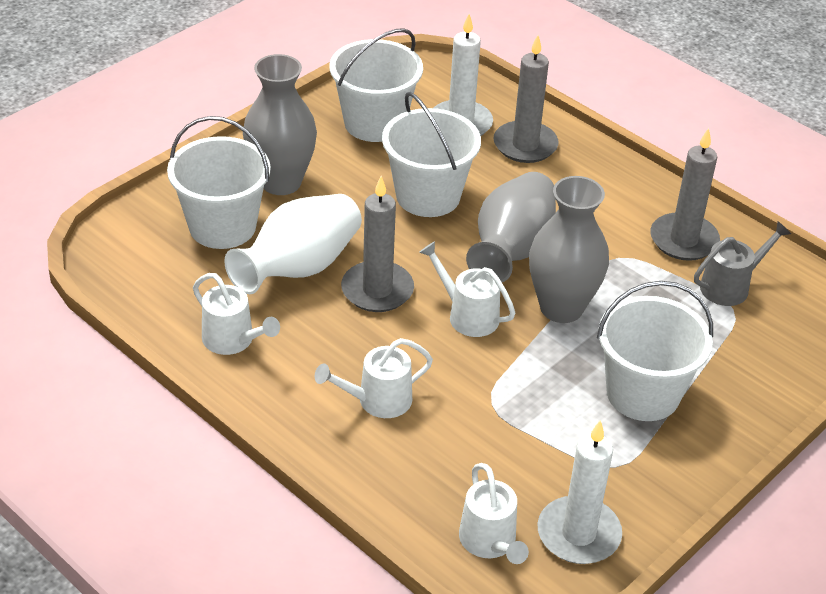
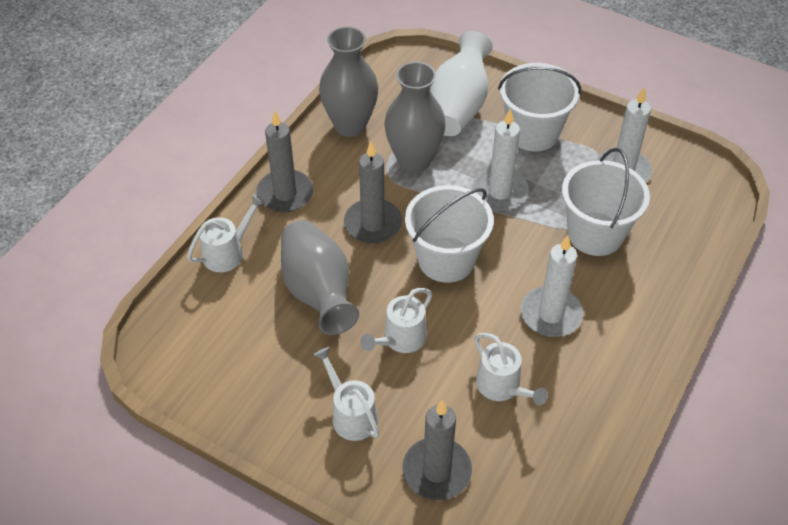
grey watering can: 1 -> 0
white bucket: 4 -> 3
white candle: 2 -> 3

